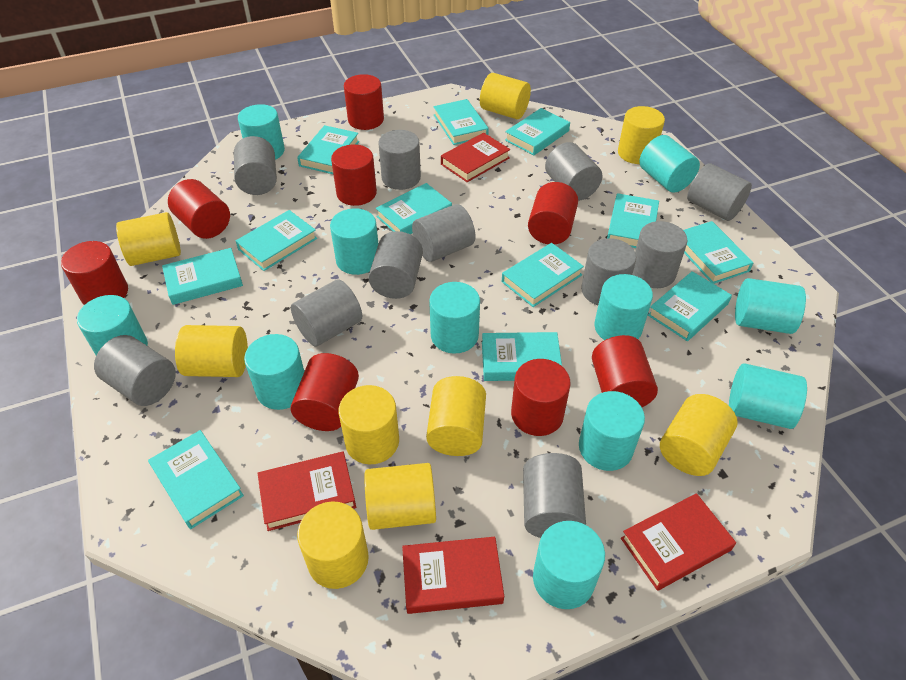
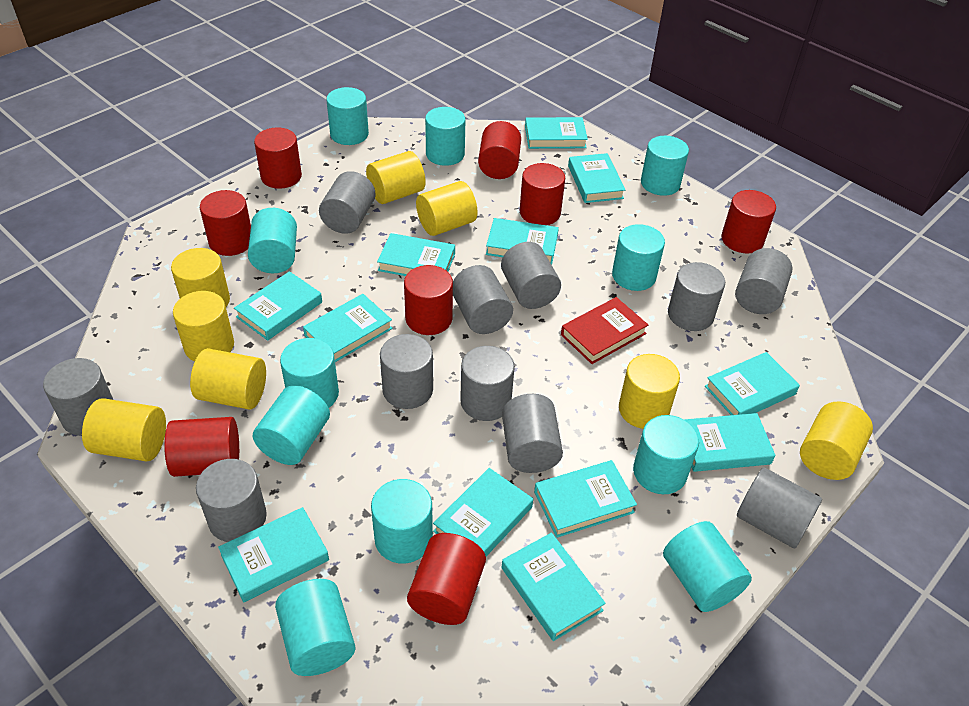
red book: 4 -> 1
yellow cylinder: 9 -> 8

